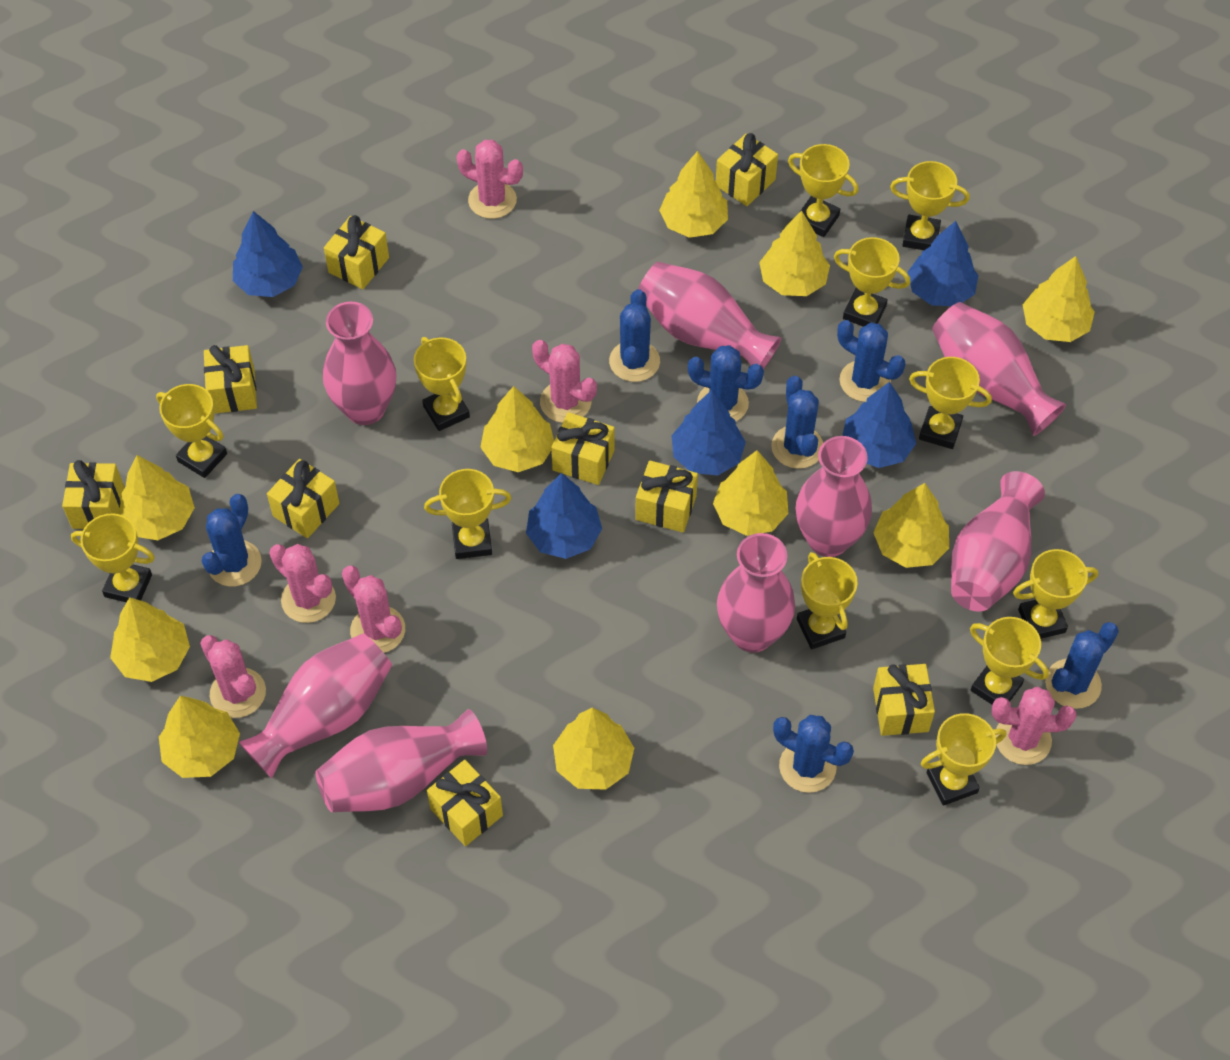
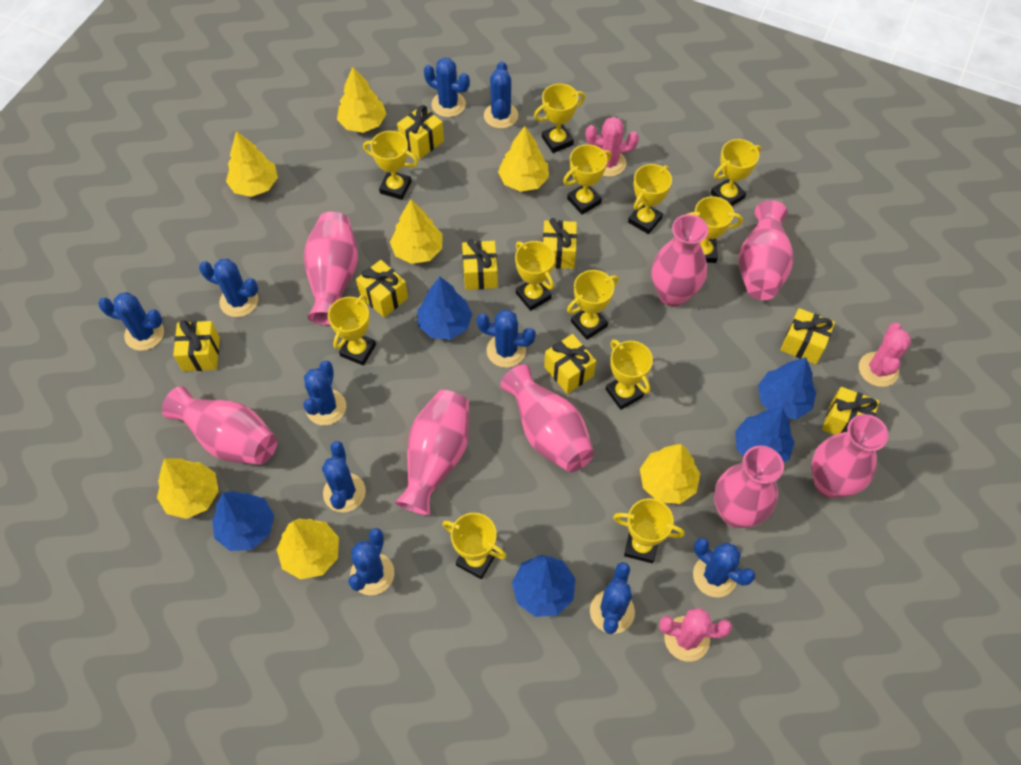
blue cactus: 7 -> 10
pink cactus: 6 -> 3
yellow gift: 9 -> 8
yellow tree: 10 -> 7

